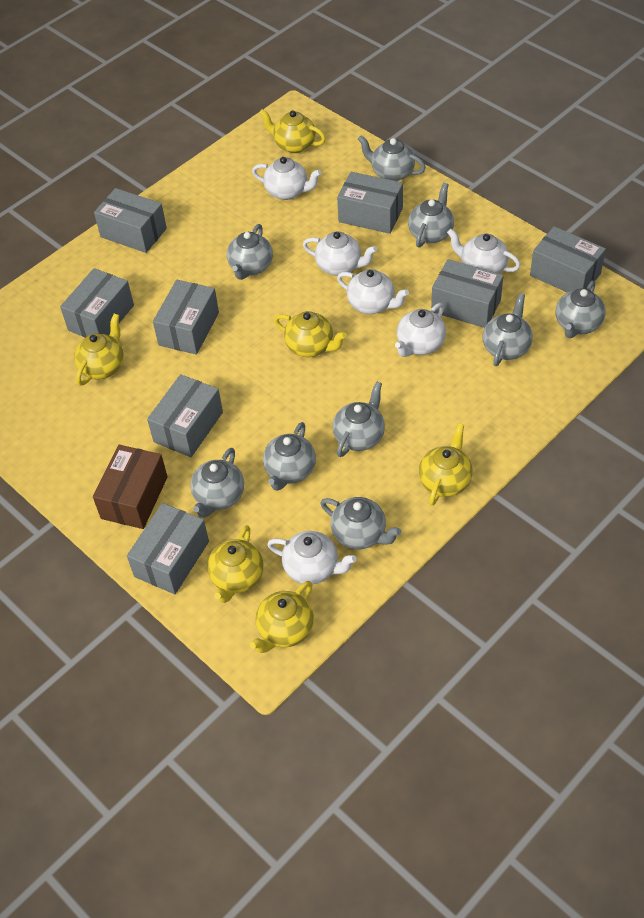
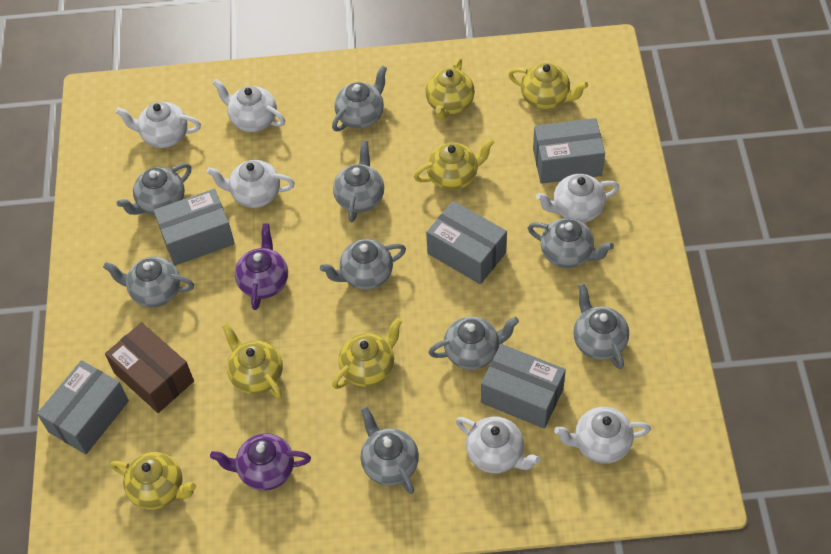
grey box: 8 -> 5
purple teapot: 0 -> 2

